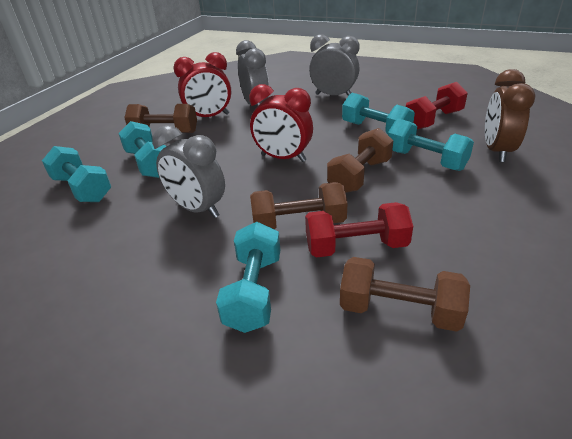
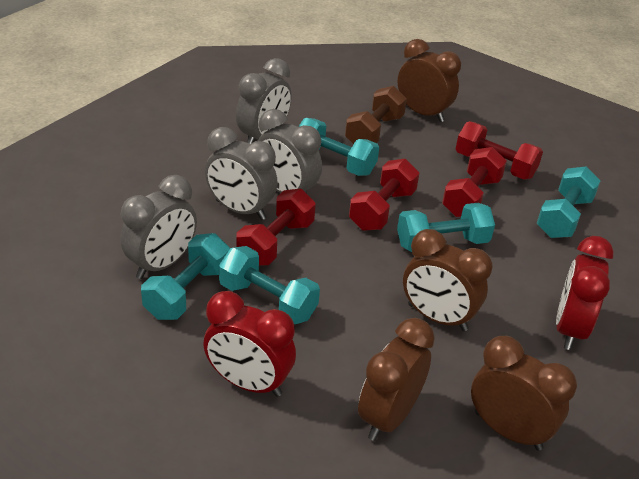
brown clock: 1 -> 4
brown dumbbell: 4 -> 1
grey clock: 3 -> 4
red dumbbell: 2 -> 4

